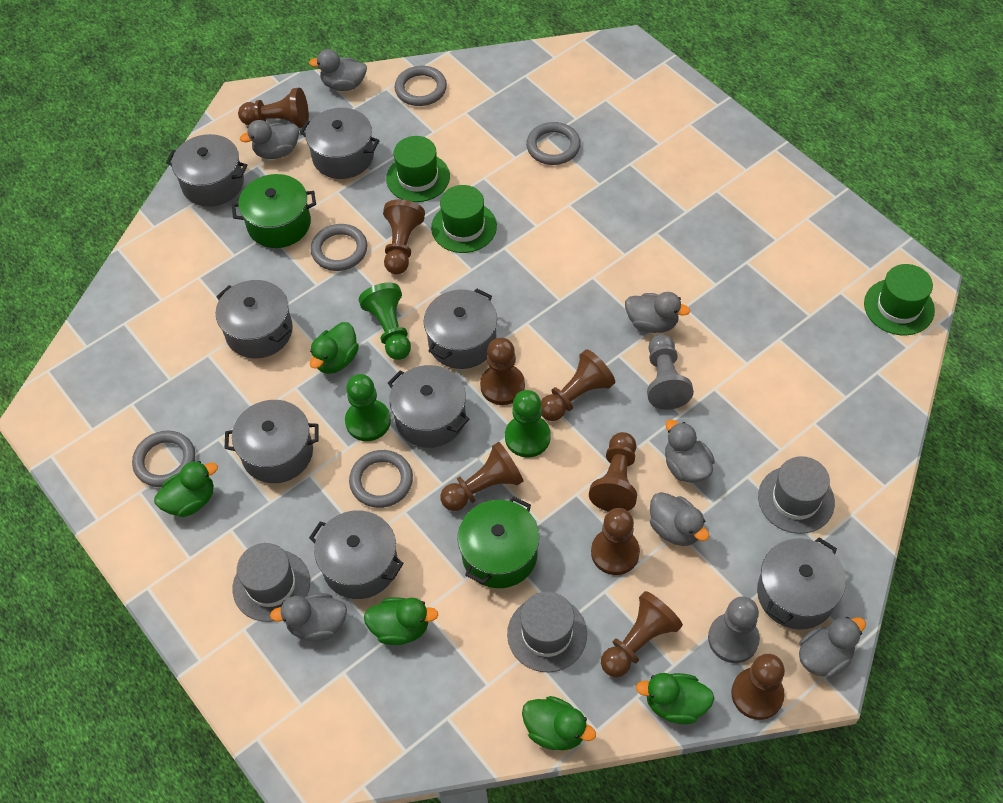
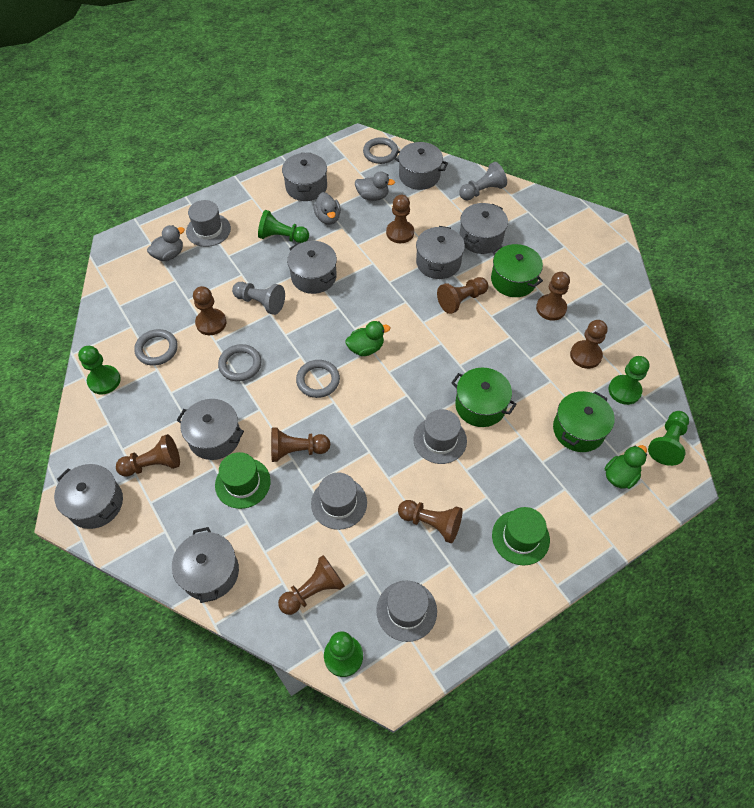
green duck: 5 -> 2
green hat: 3 -> 2
green pawn: 3 -> 5
green pot: 2 -> 3
grey duck: 7 -> 3
grey hat: 3 -> 4
grey ring: 5 -> 4

